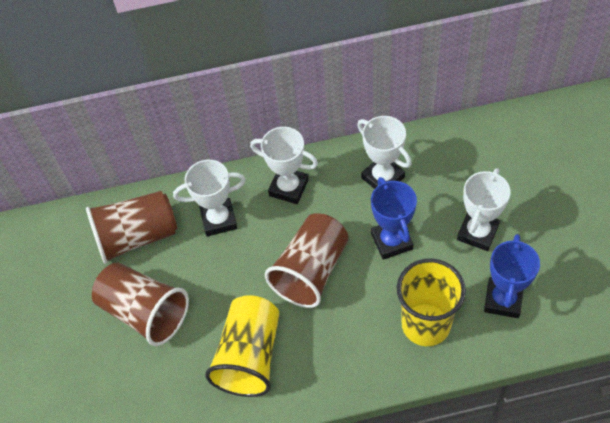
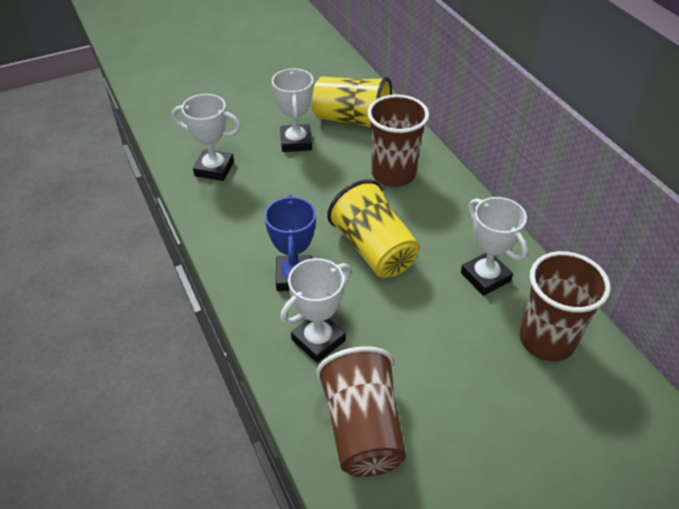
blue trophy: 2 -> 1

